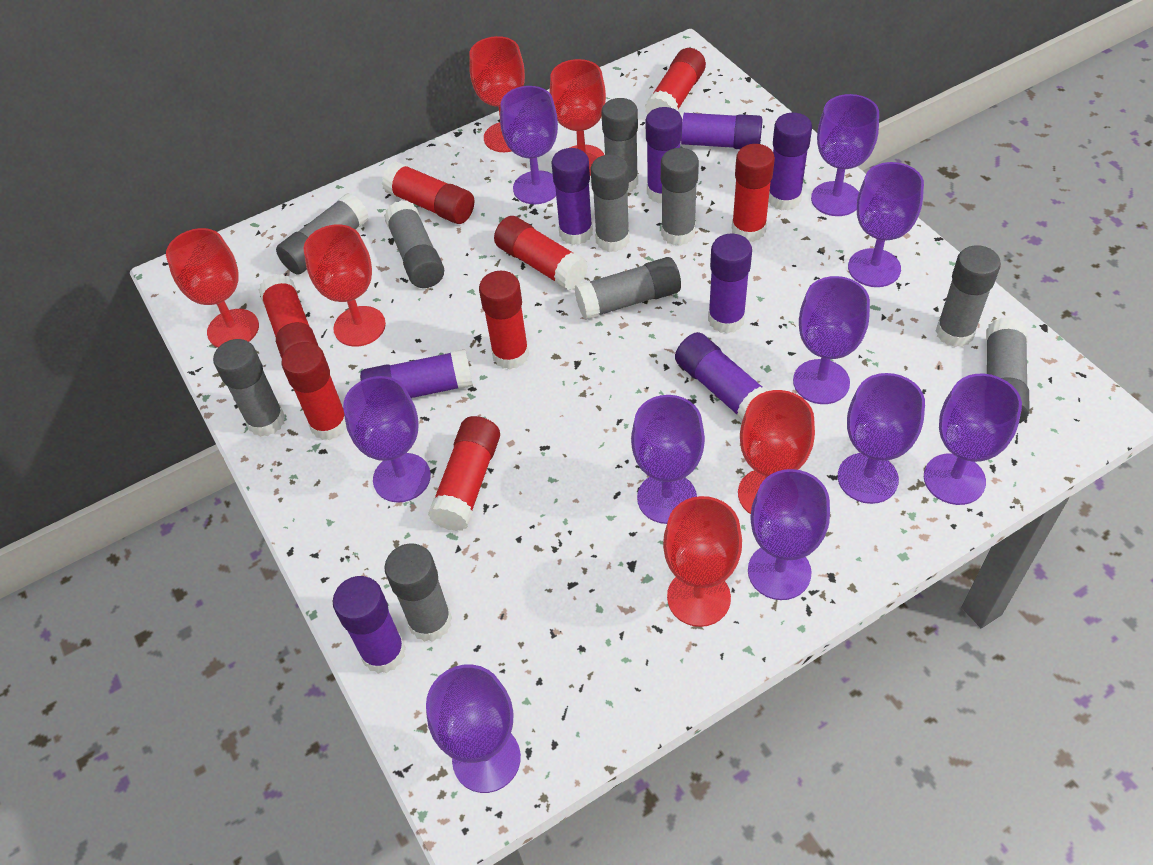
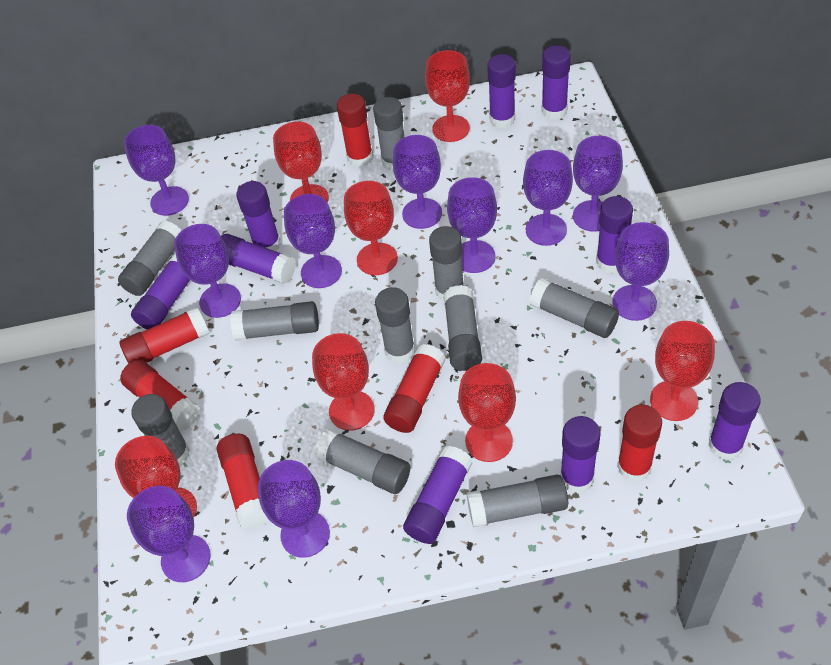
purple glue stick: 8 -> 9
red glue stick: 8 -> 6
red goblet: 6 -> 7

